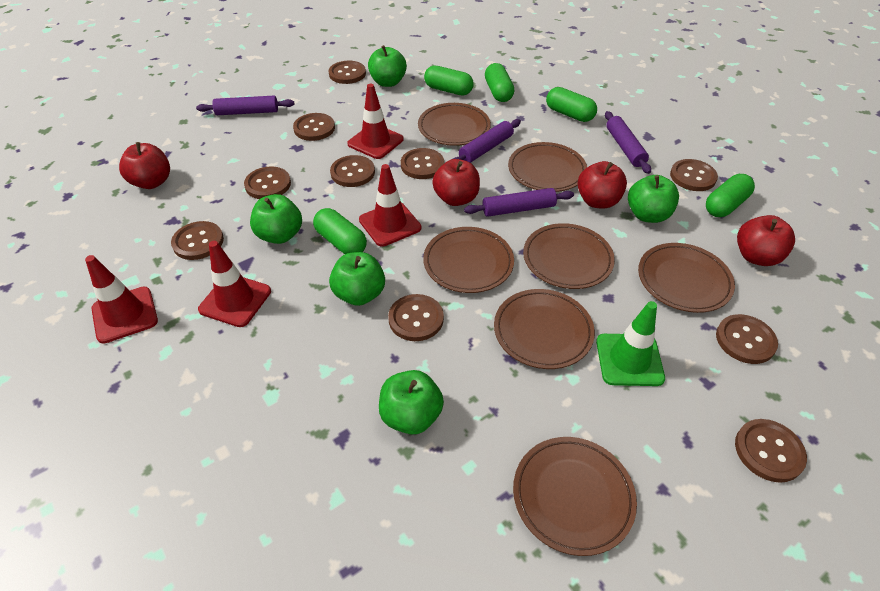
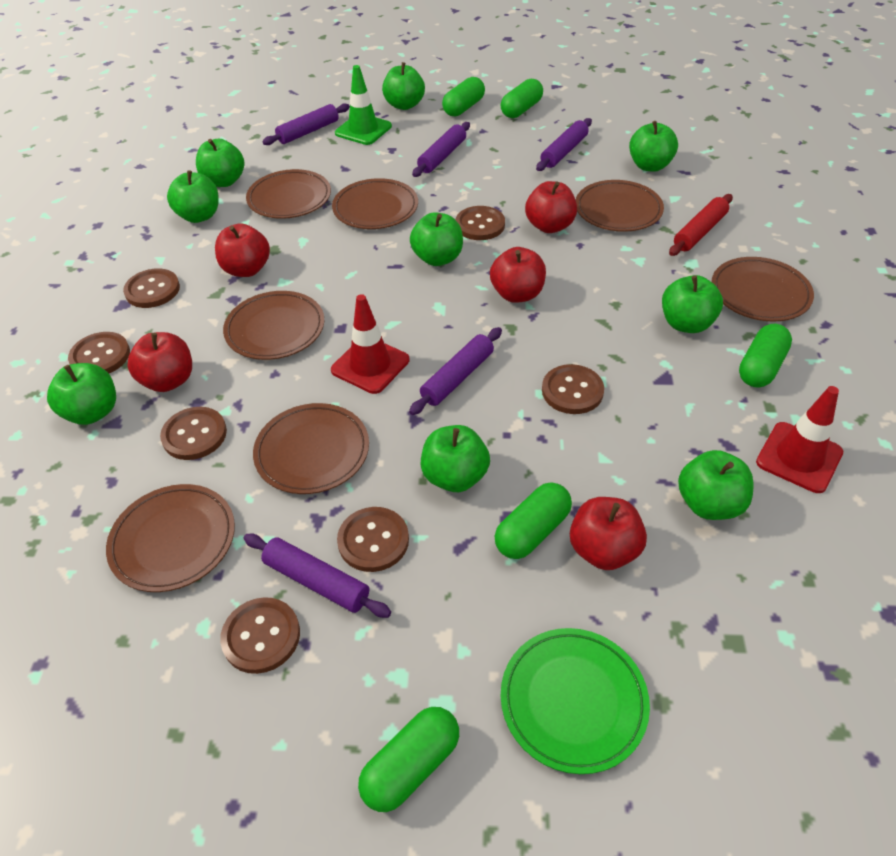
brown button: 10 -> 7
green apple: 5 -> 9
green plate: 0 -> 1
purple rolling pin: 4 -> 5
red apple: 4 -> 5
red rolling pin: 0 -> 1
red traffic cone: 4 -> 2

